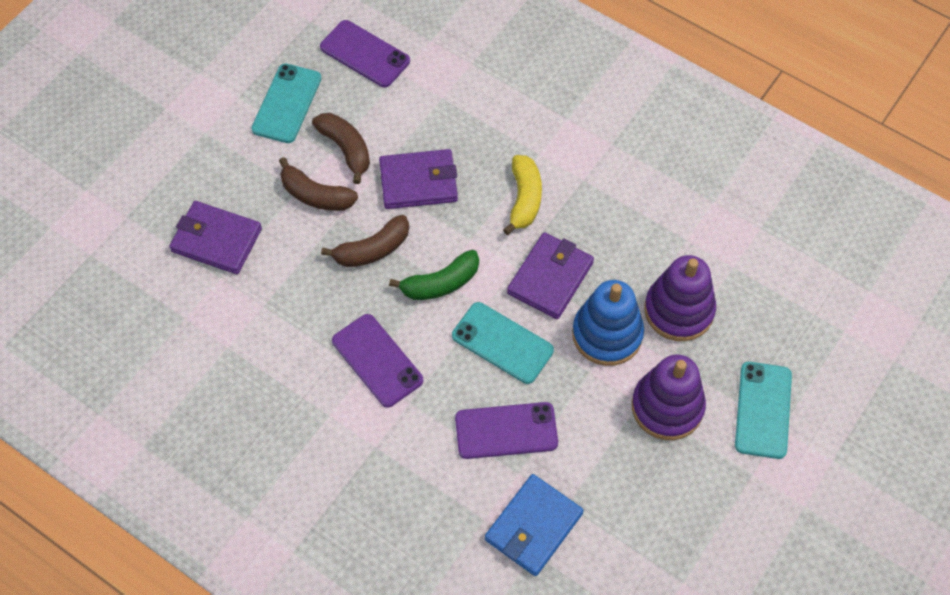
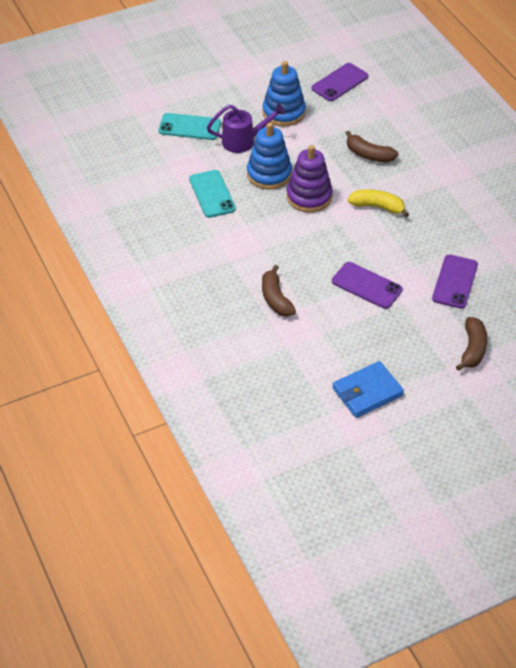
blue stacking toy: 1 -> 2
green banana: 1 -> 0
purple stacking toy: 2 -> 1
purple wallet: 3 -> 0
purple watering can: 0 -> 1
turquoise phone: 3 -> 2

